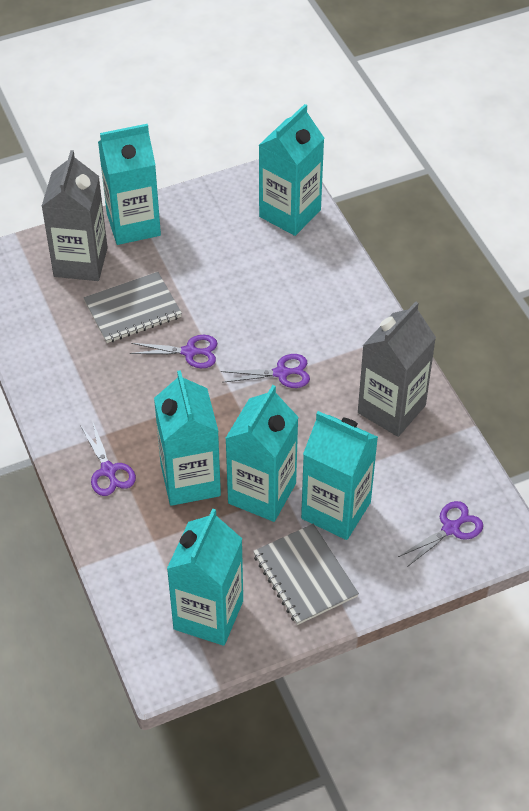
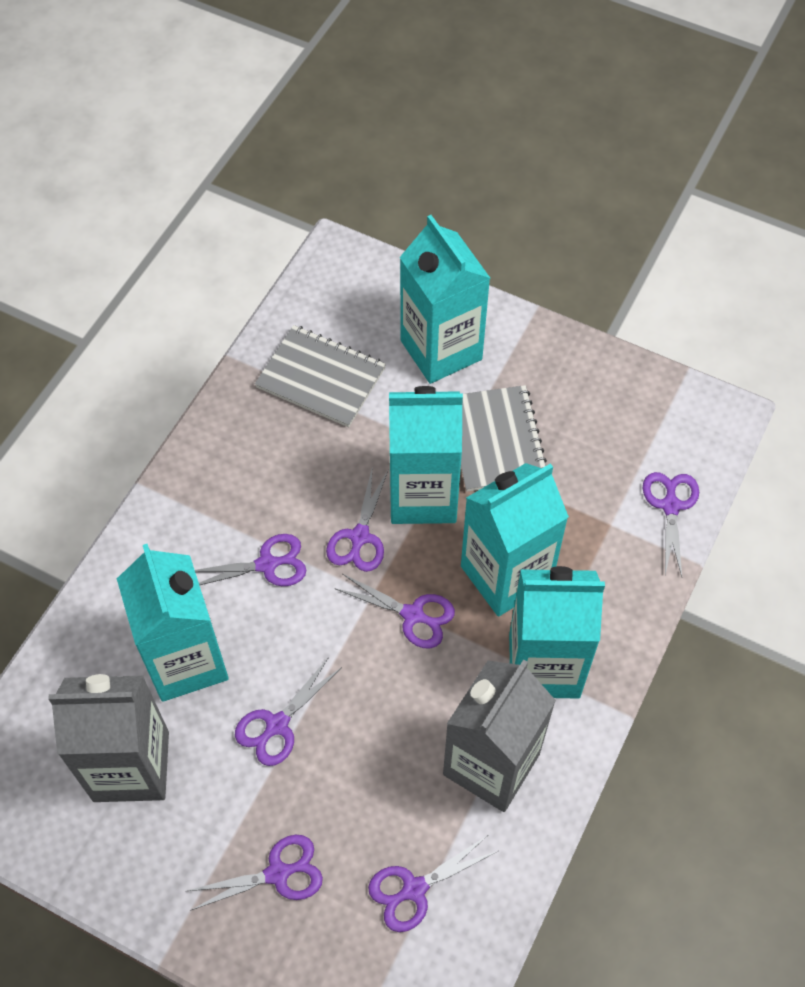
purple scissors: 4 -> 7
turquoise carton: 6 -> 5

